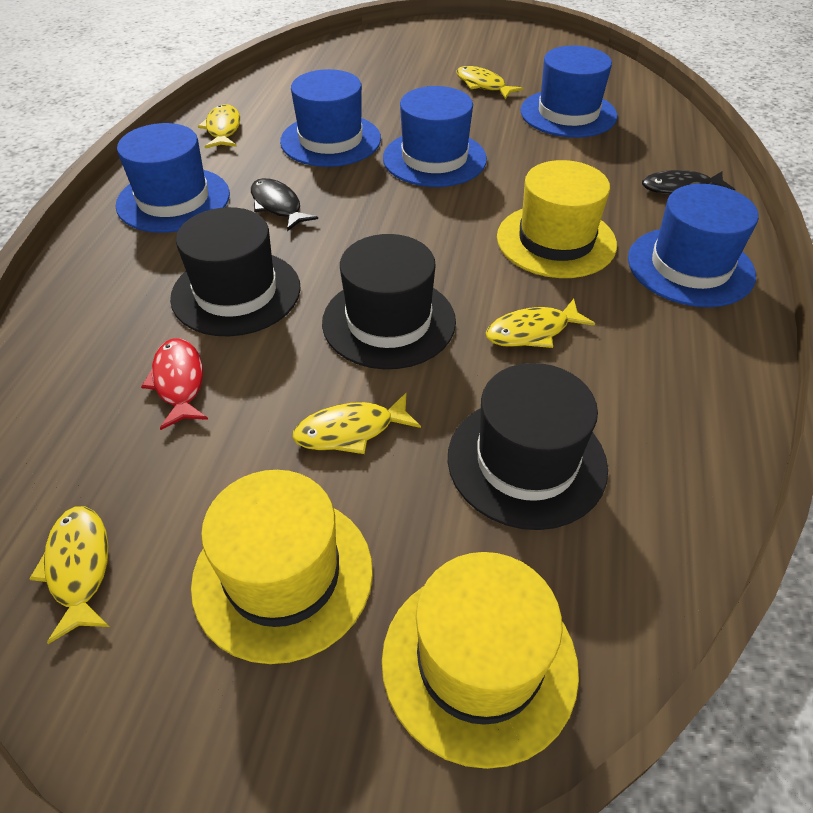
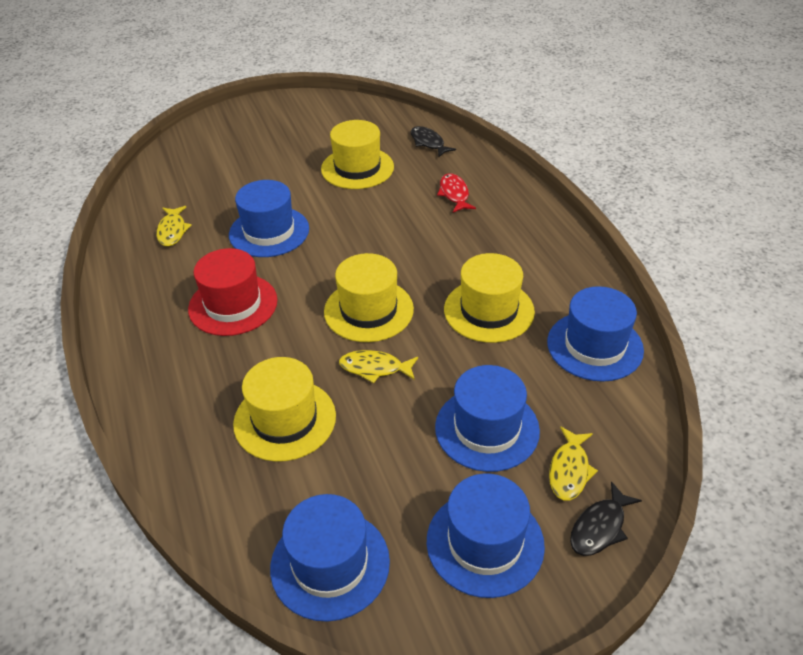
black hat: 3 -> 0
red hat: 0 -> 1
yellow fish: 5 -> 3
yellow hat: 3 -> 4

